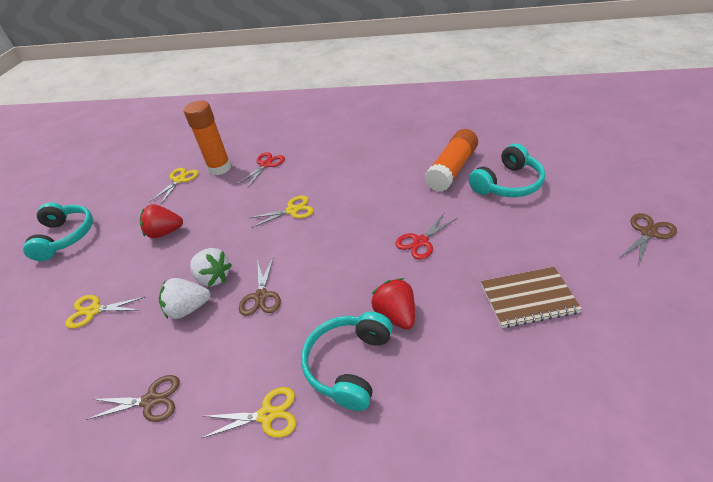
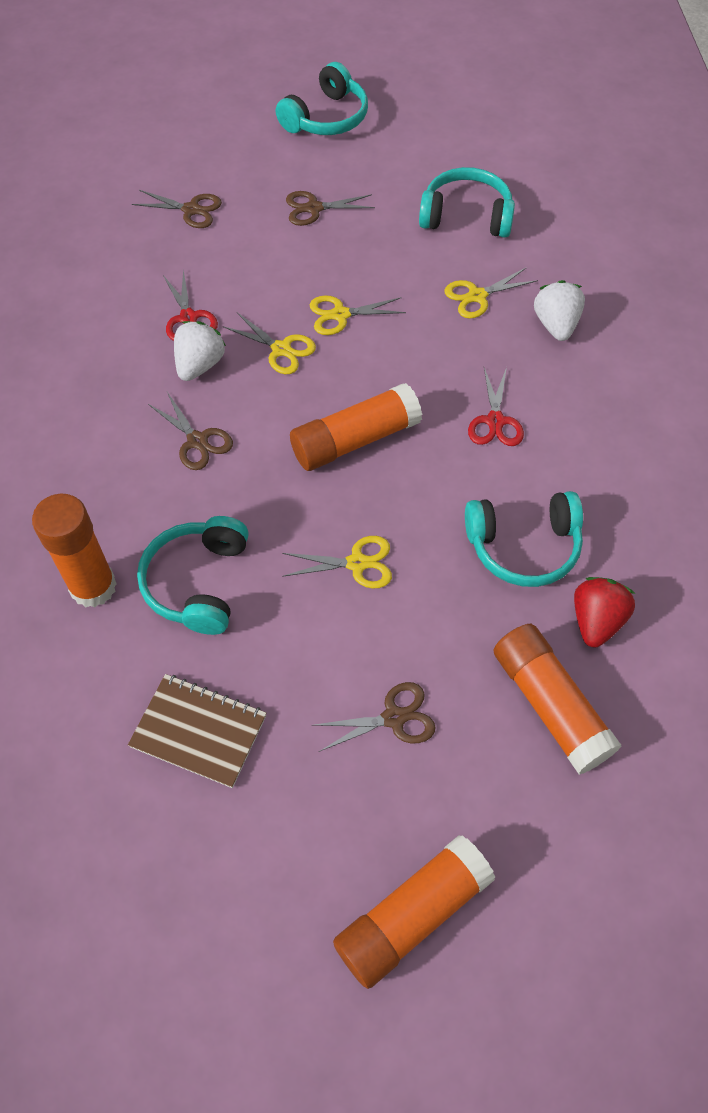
brown scissors: 3 -> 4
orange glue stick: 2 -> 4
red strawberry: 2 -> 1
turquoise headphones: 3 -> 4

